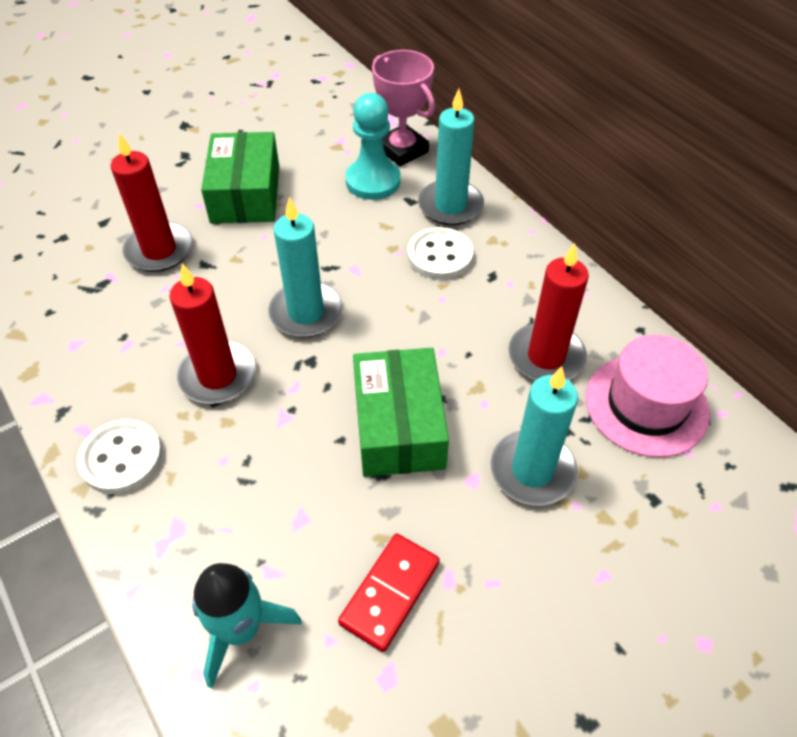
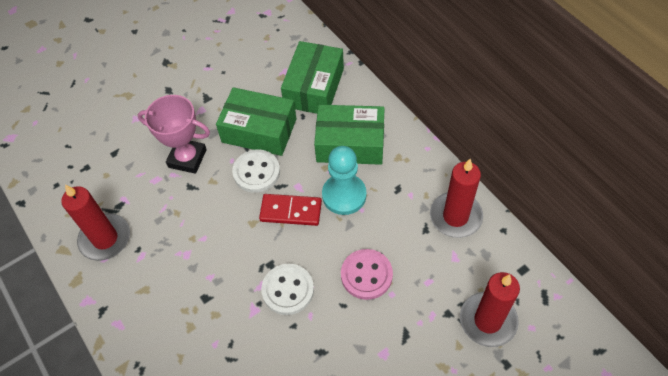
green box: 2 -> 3
pink button: 0 -> 1
pink hat: 1 -> 0
turquoise candle: 3 -> 0
turquoise rocket: 1 -> 0

